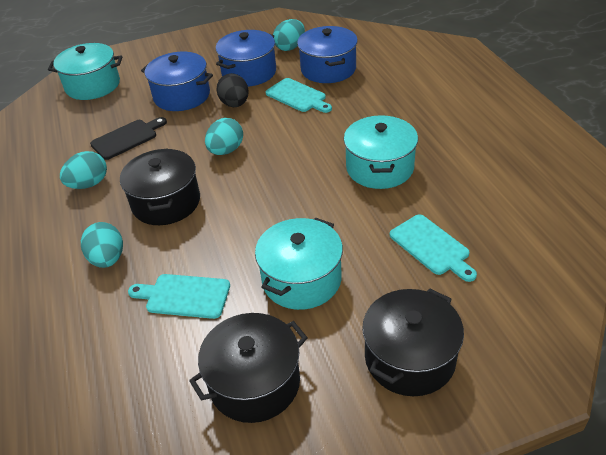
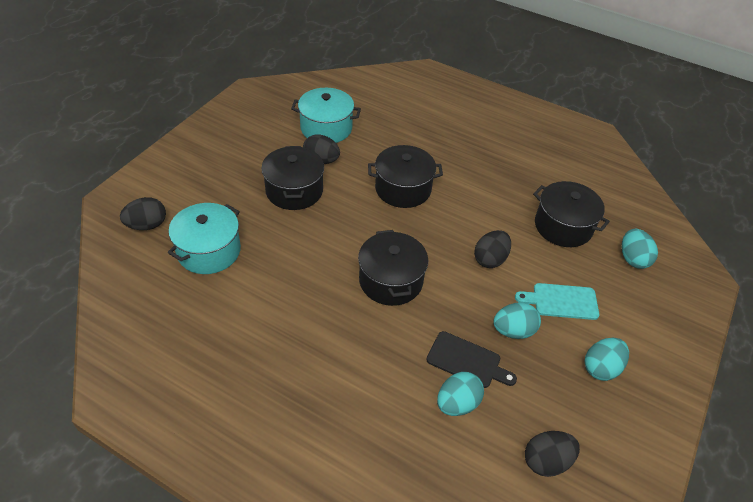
black egg: 1 -> 4
black pot: 3 -> 4
blue pot: 3 -> 0
turquoise cutting board: 3 -> 1
turquoise pot: 3 -> 2

